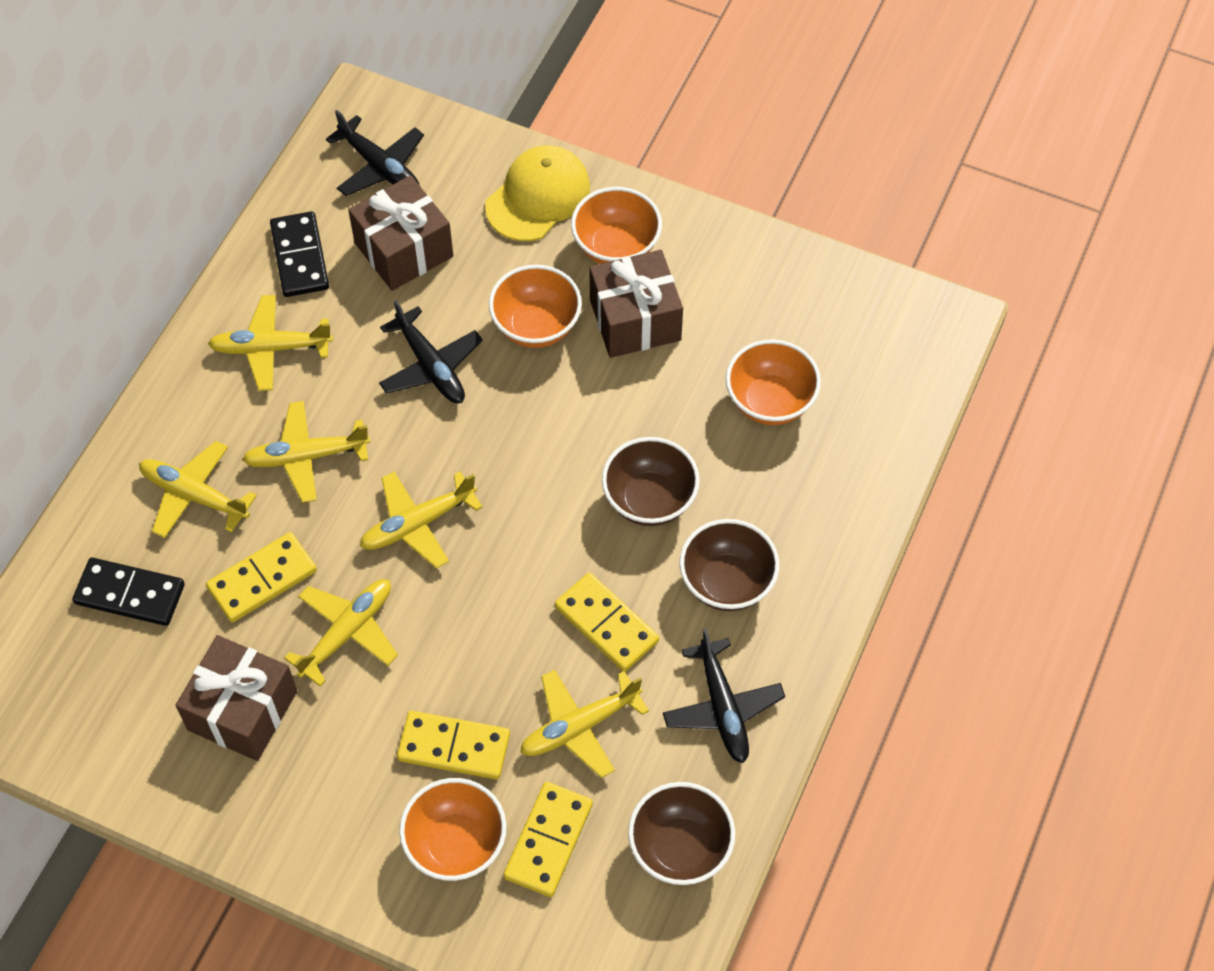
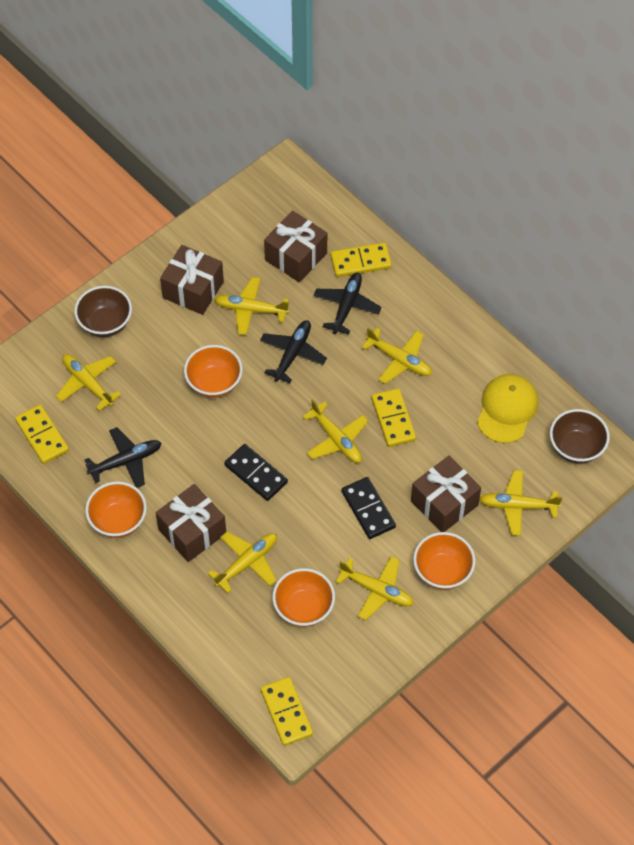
brown bowl: 3 -> 2
brown gift: 3 -> 4
yellow plane: 6 -> 7

